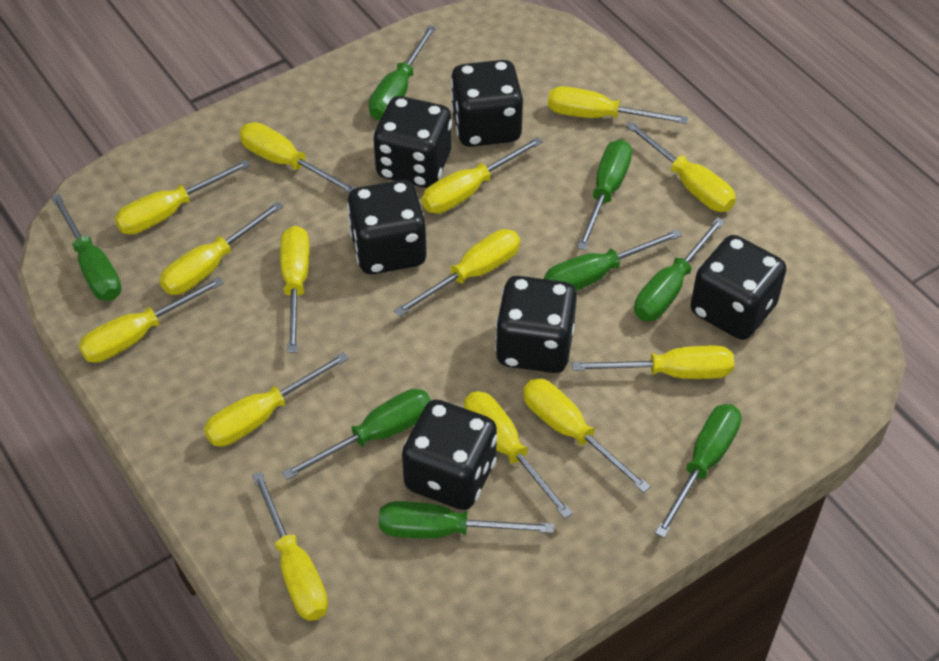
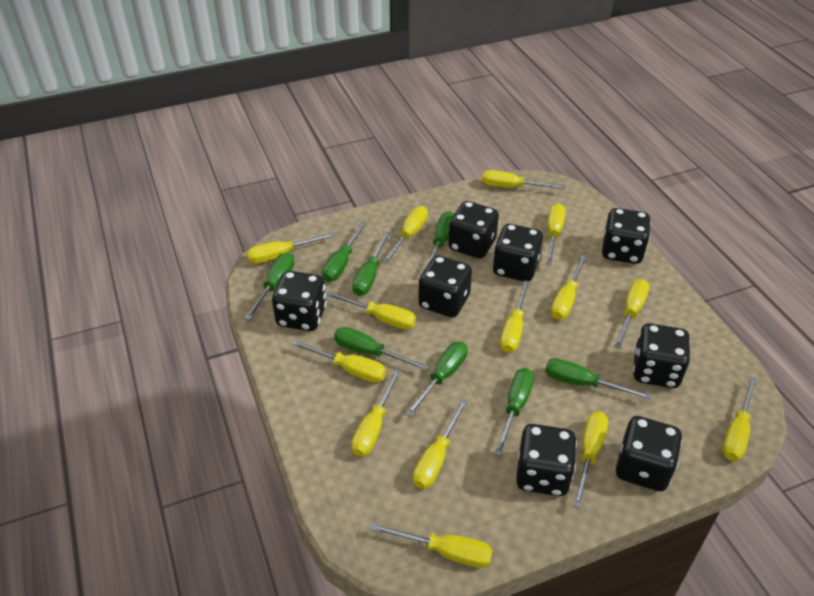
black dice: 6 -> 8

